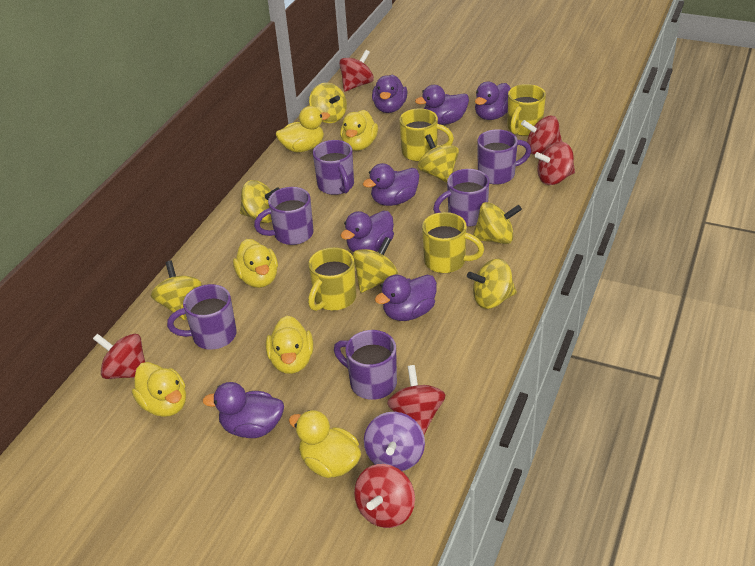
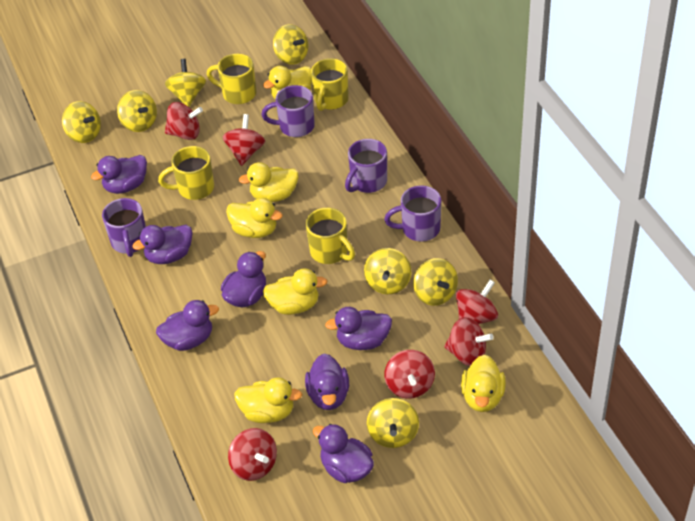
purple mug: 6 -> 4
purple spinning top: 1 -> 0

